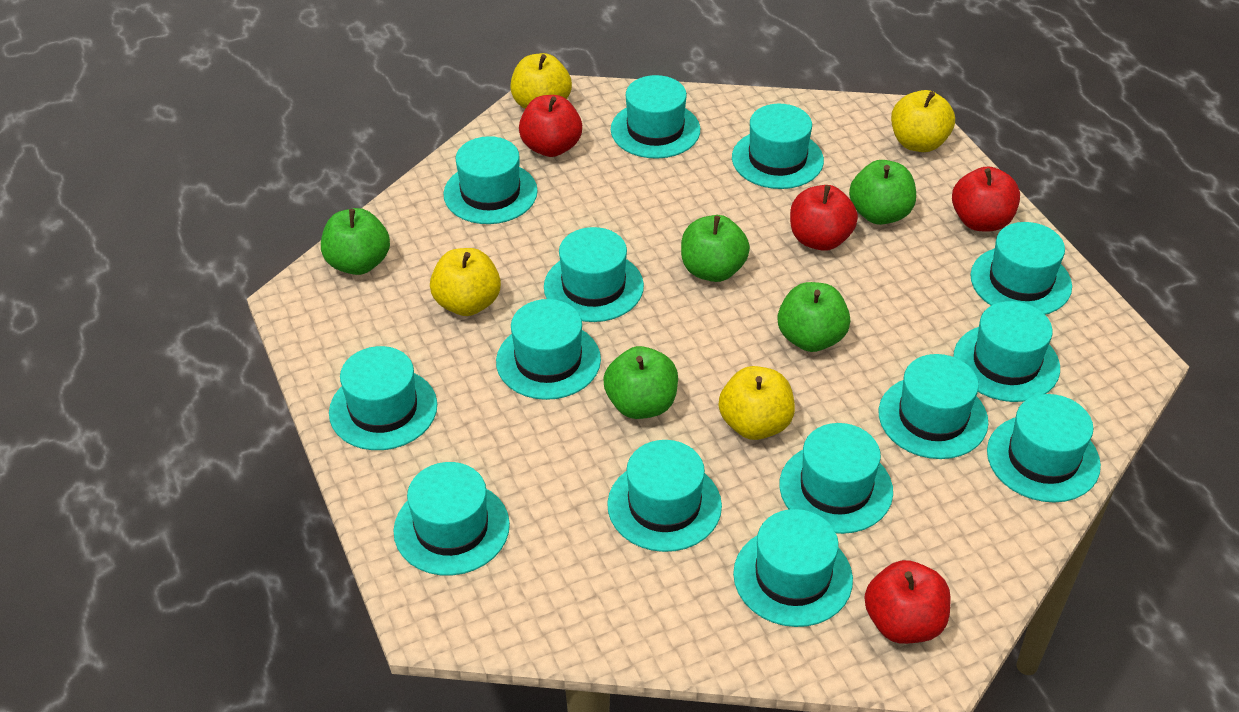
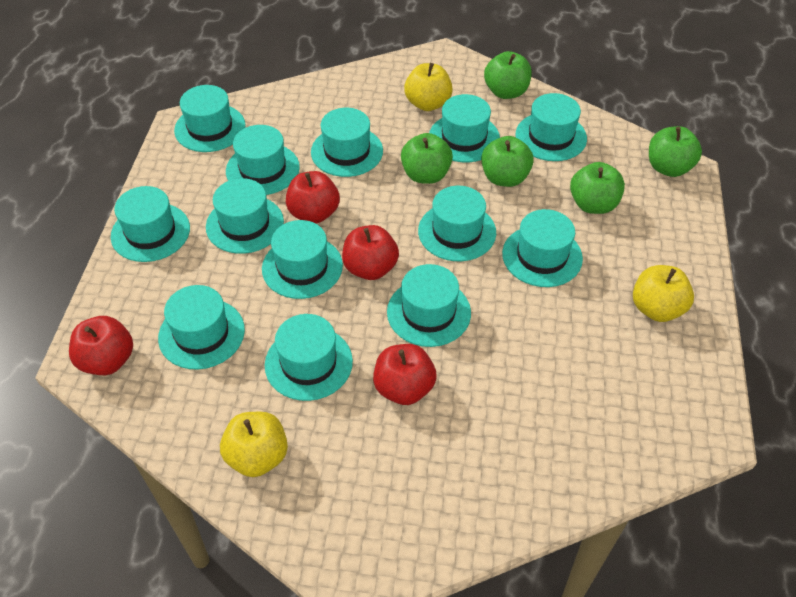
turquoise hat: 14 -> 13
yellow apple: 4 -> 3

